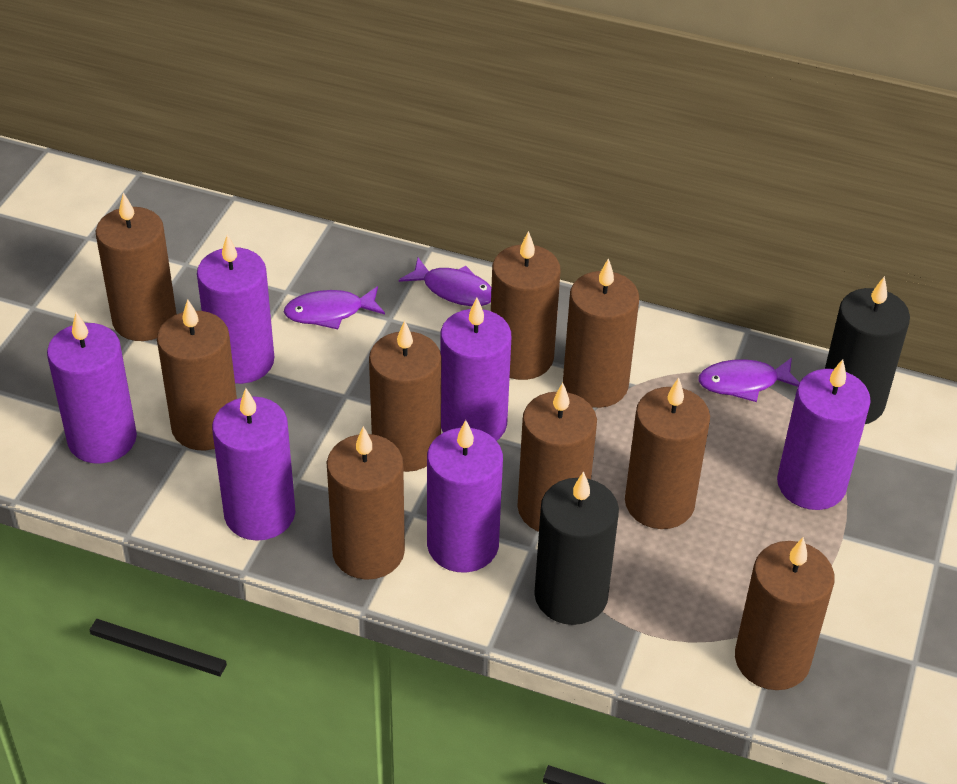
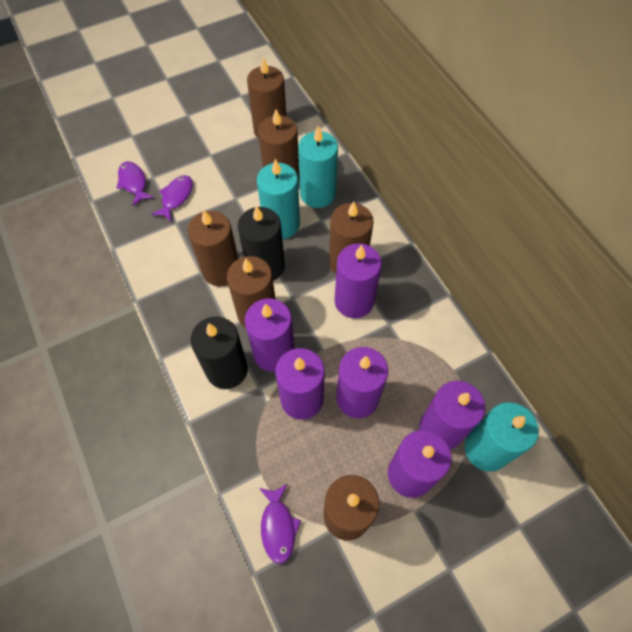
brown candle: 9 -> 6
turquoise candle: 0 -> 3

